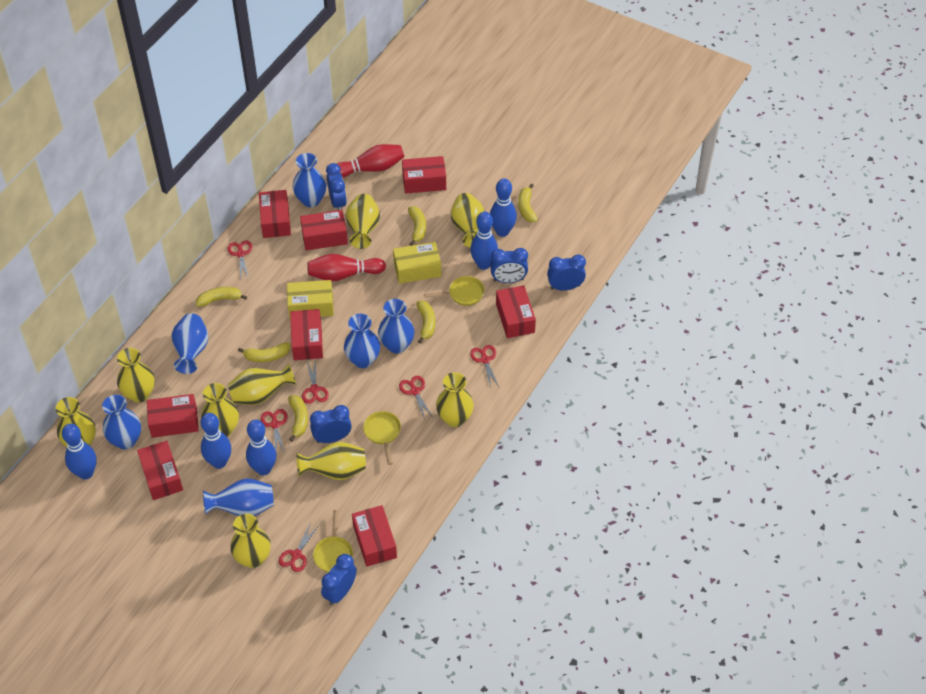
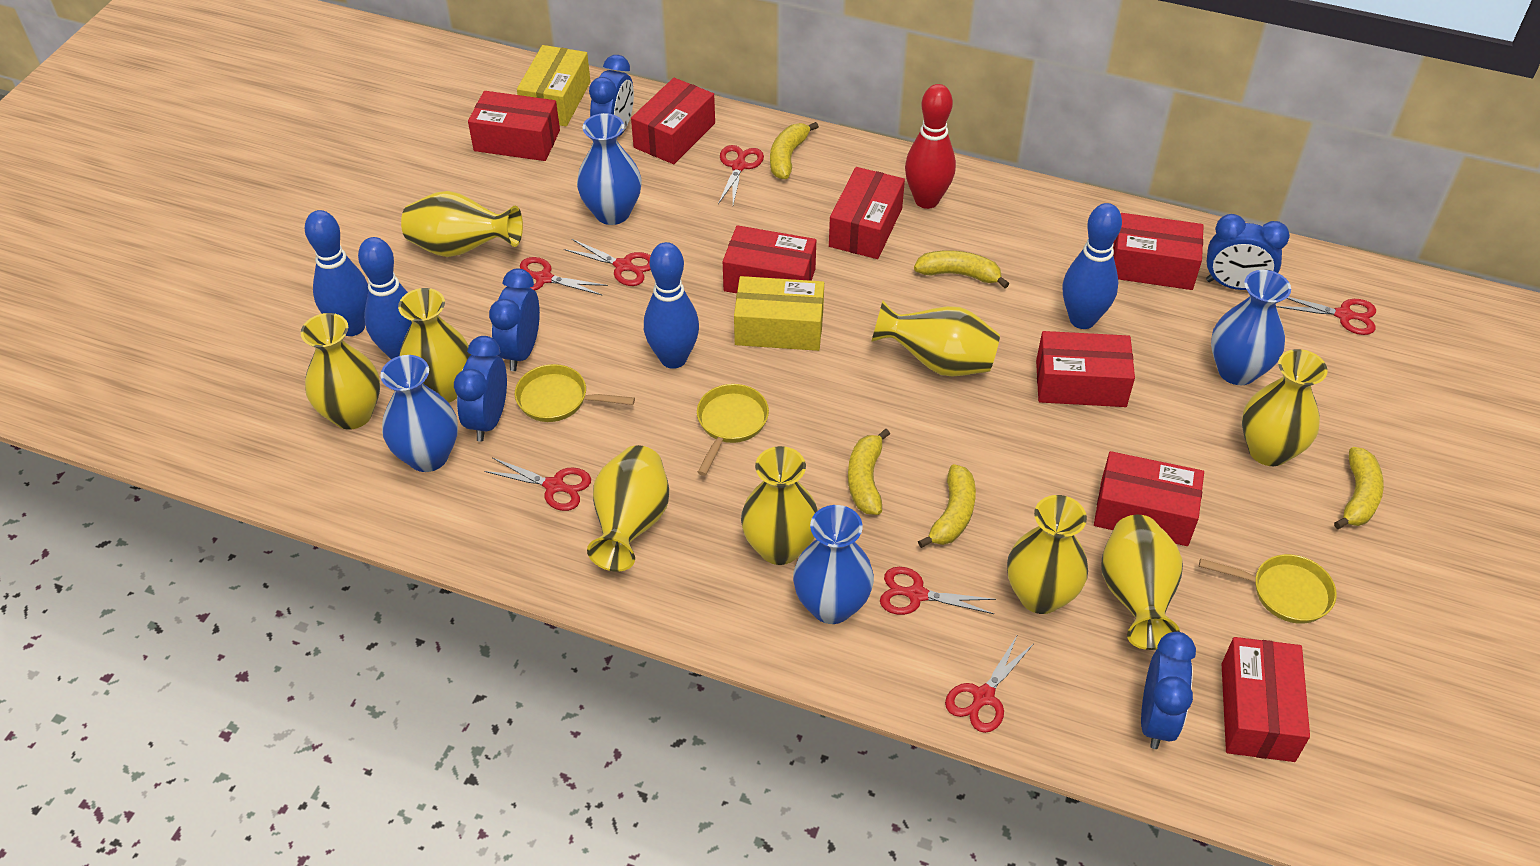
blue bowling pin: 5 -> 4
blue vase: 6 -> 4
red bowling pin: 2 -> 1
red scissors: 6 -> 7
yellow banana: 6 -> 5

